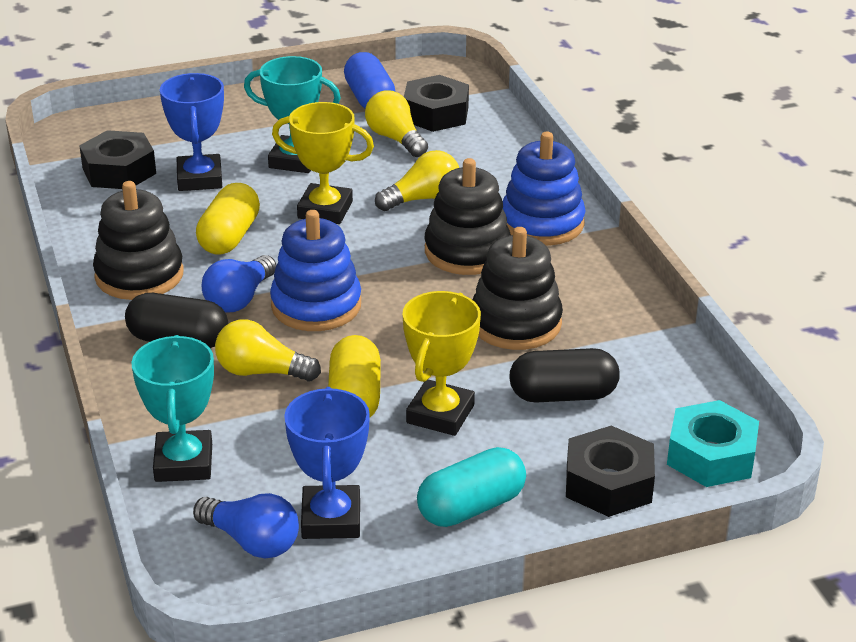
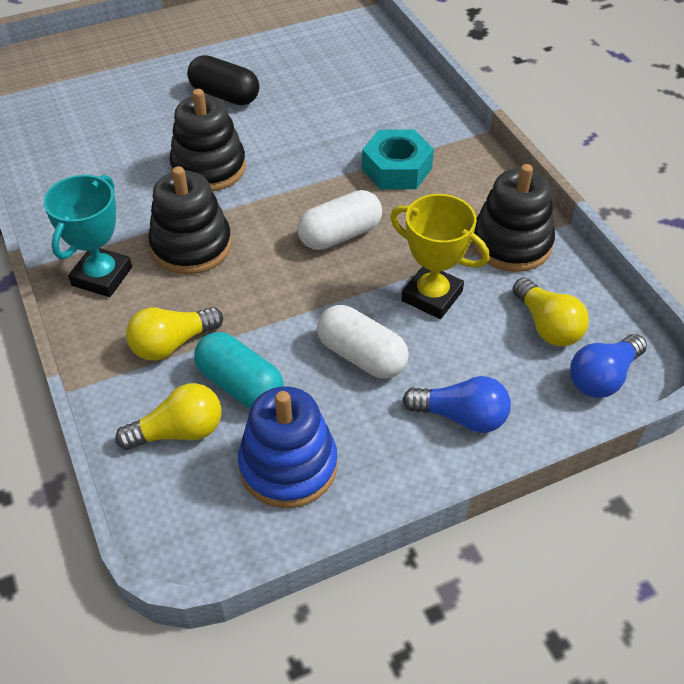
black capsule: 2 -> 1
black nut: 3 -> 0
blue capsule: 1 -> 0
blue stacking toy: 2 -> 1
blue trophy: 2 -> 0
turquoise trophy: 2 -> 1
white capsule: 0 -> 2
yellow capsule: 2 -> 0
yellow trophy: 2 -> 1

